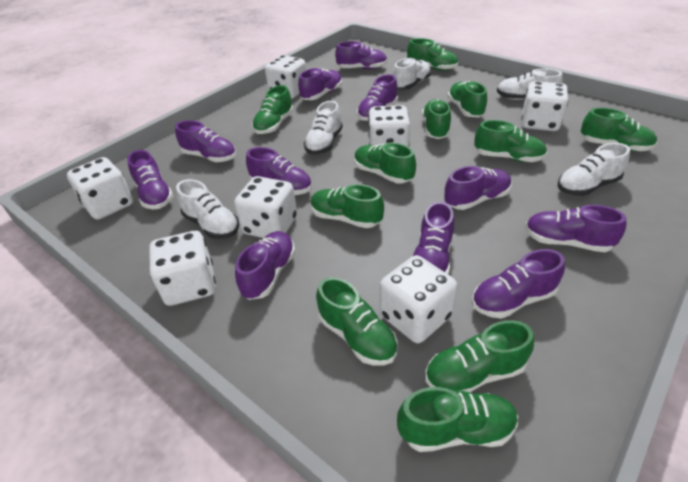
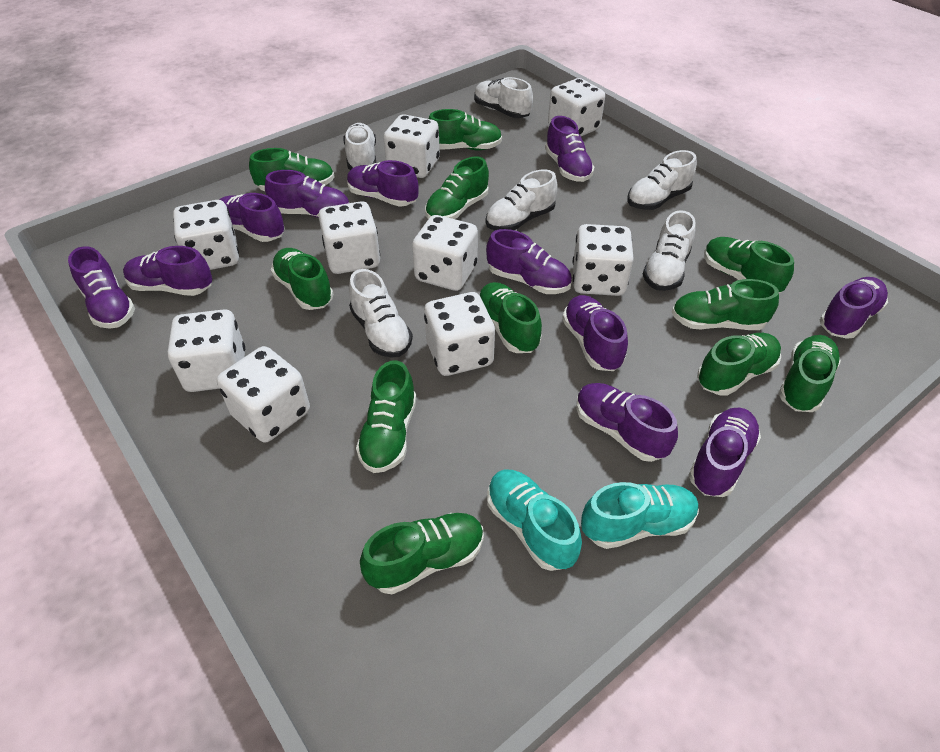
turquoise shoe: 0 -> 2
white dice: 7 -> 9
white shoe: 5 -> 6

